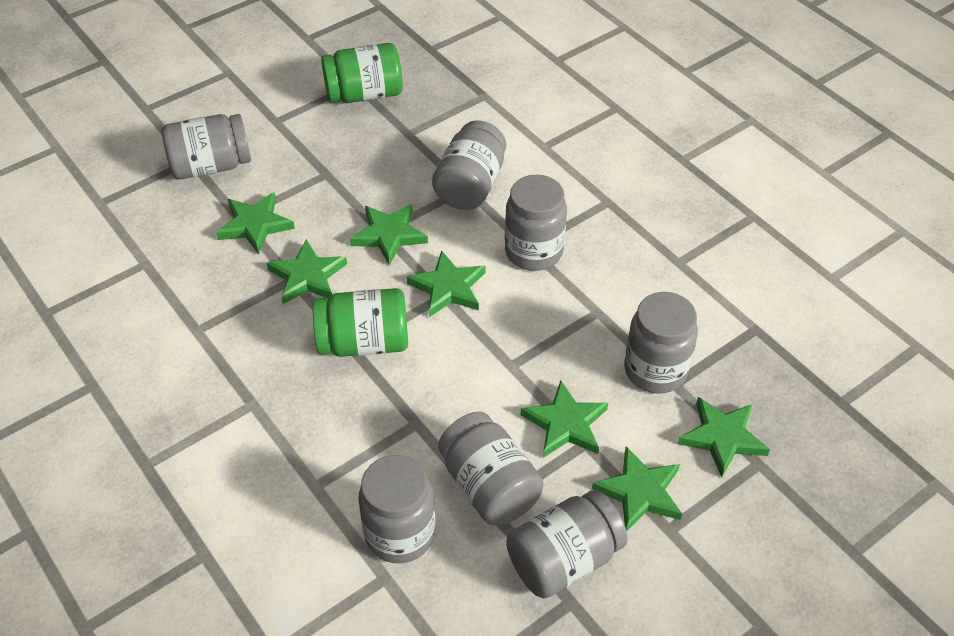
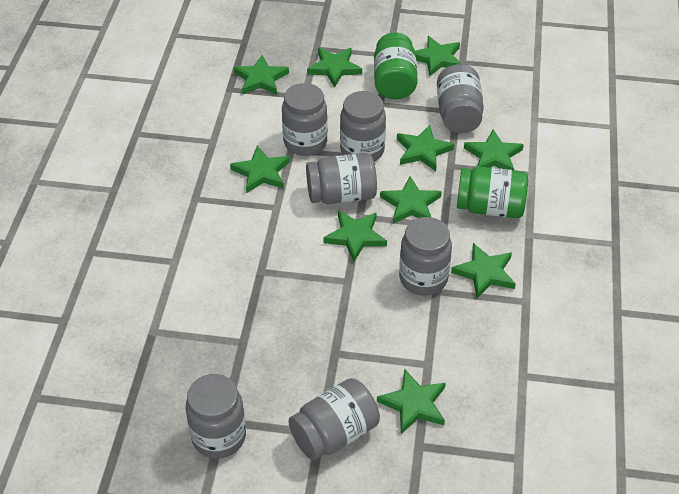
green star: 7 -> 10

